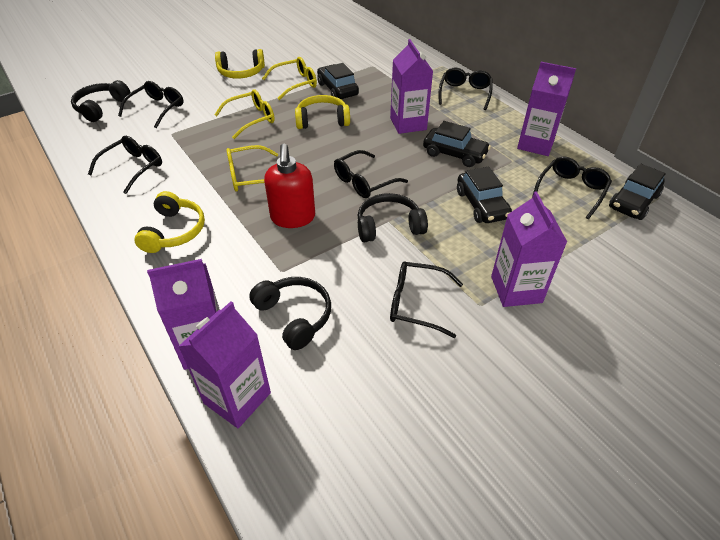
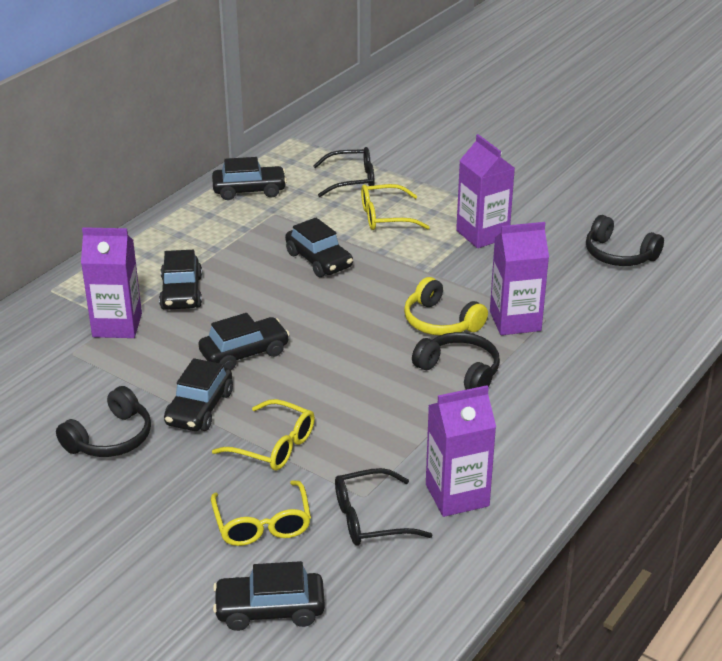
black car: 4 -> 6
black glasses: 6 -> 2
purple carton: 5 -> 4
red soap dispenser: 1 -> 0
yellow headphones: 3 -> 1

